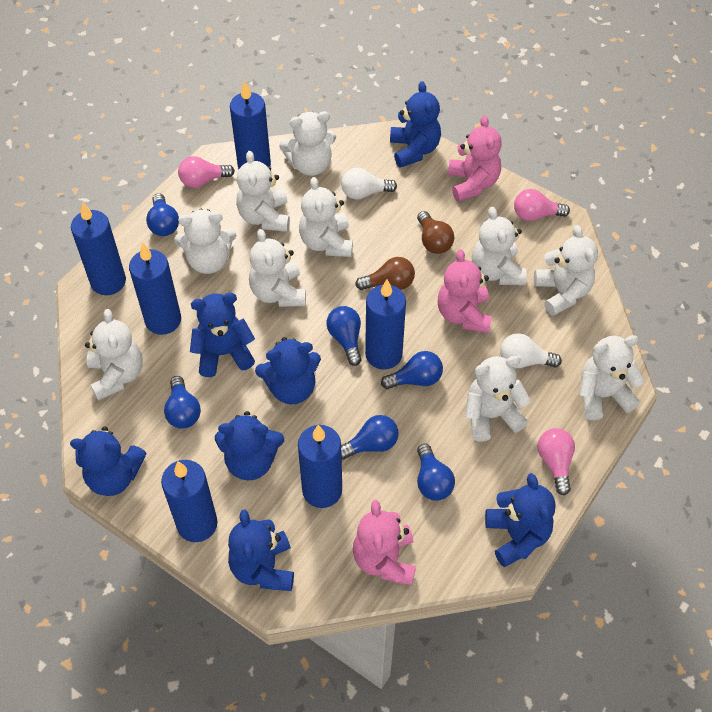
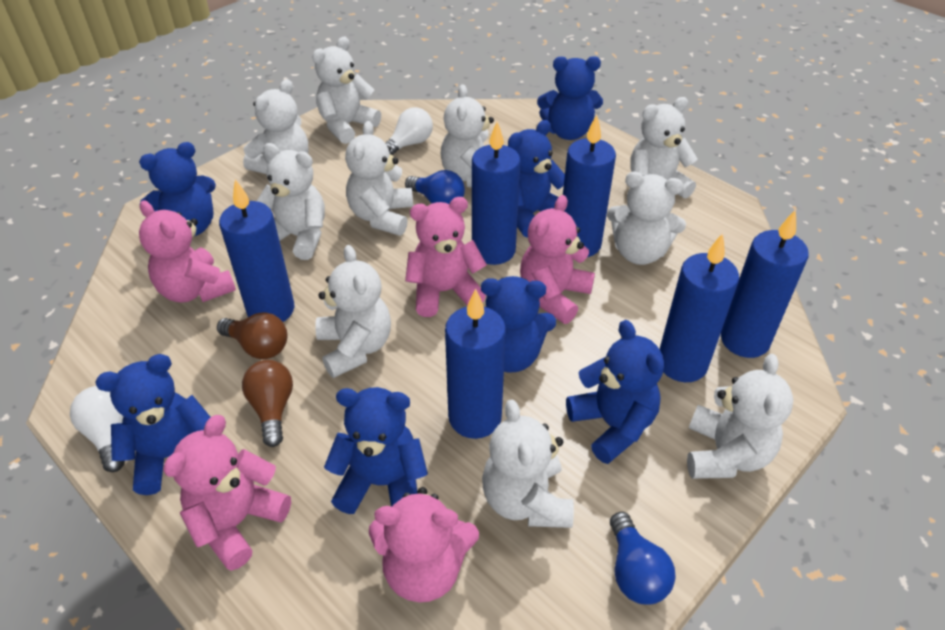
blue light bulb: 6 -> 2
pink light bulb: 3 -> 0
pink teddy bear: 3 -> 5

